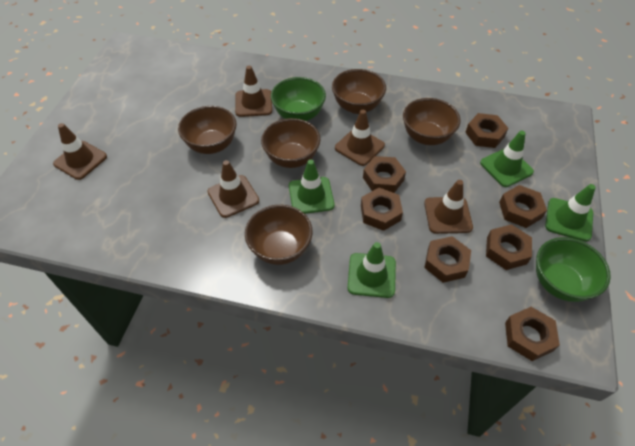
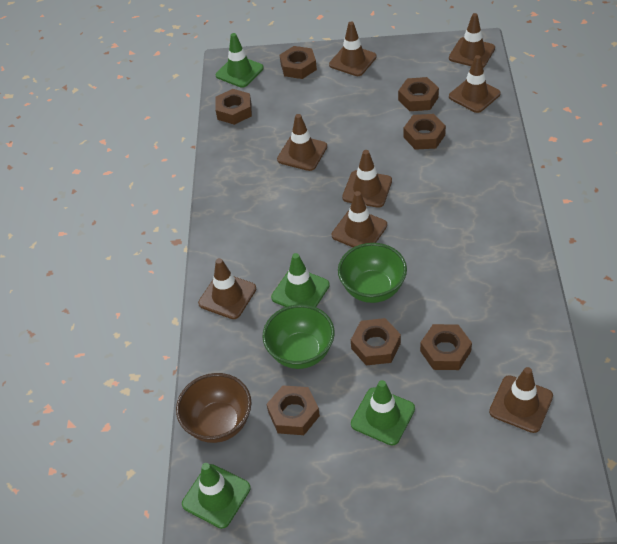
brown bowl: 5 -> 1
brown traffic cone: 5 -> 8

